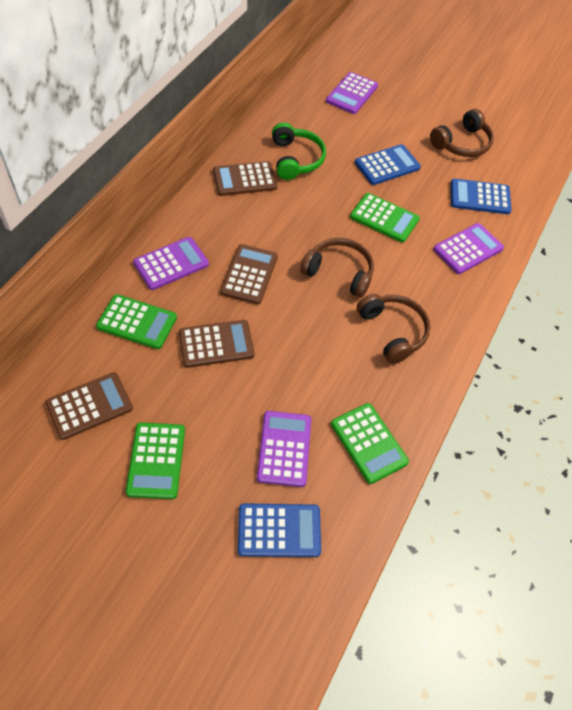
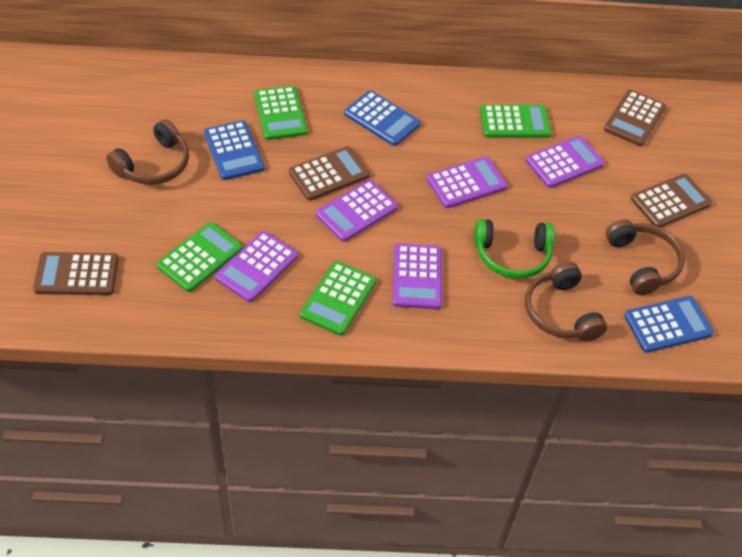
purple calculator: 4 -> 5

